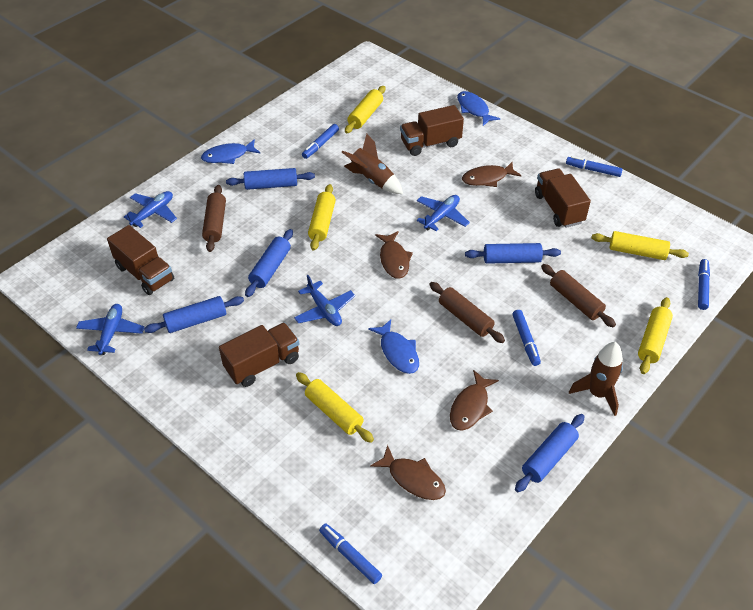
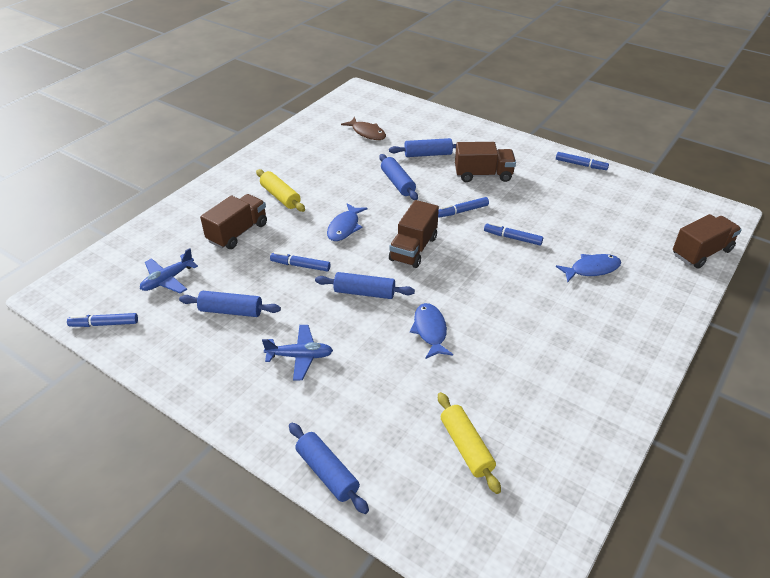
blue plane: 4 -> 2
brown fish: 4 -> 1
brown rocket: 2 -> 0
brown rolling pin: 3 -> 0
yellow rolling pin: 5 -> 2

